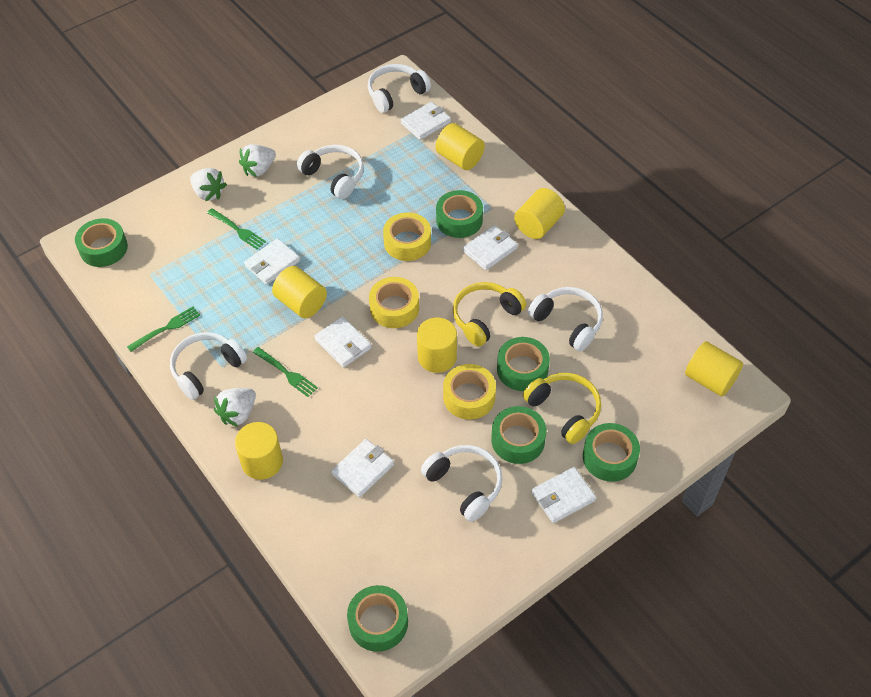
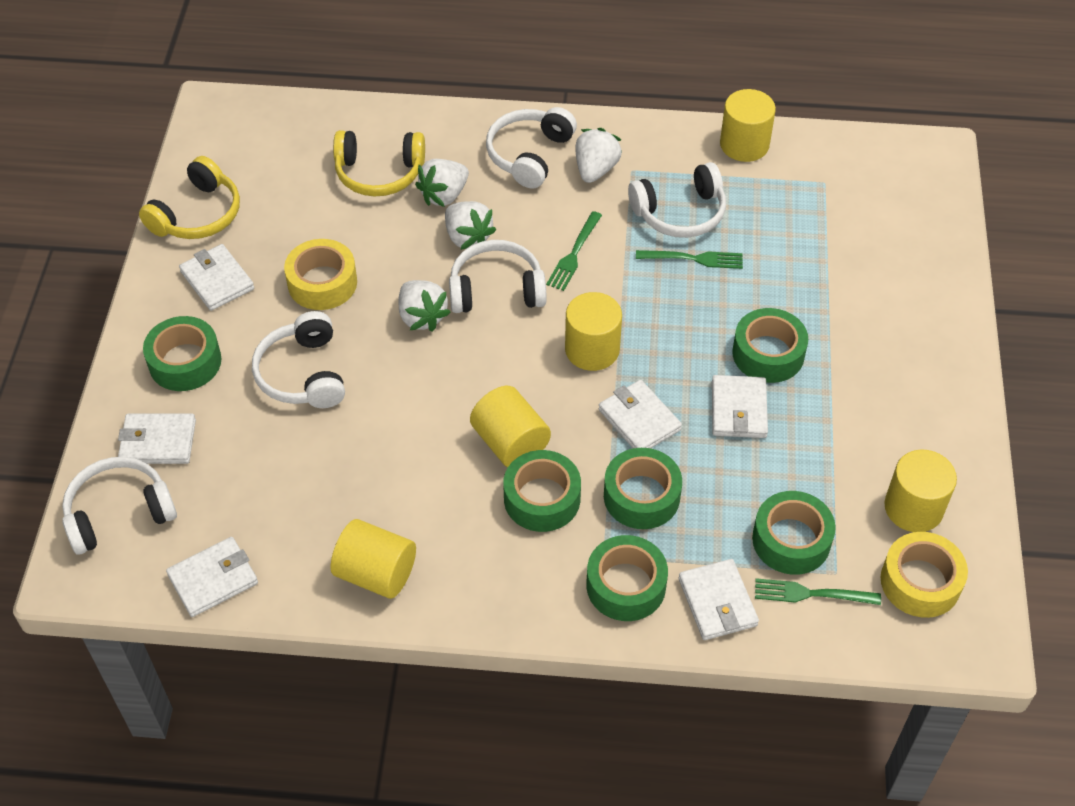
white strawberry: 3 -> 4
yellow cylinder: 6 -> 5
yellow tape: 3 -> 2

